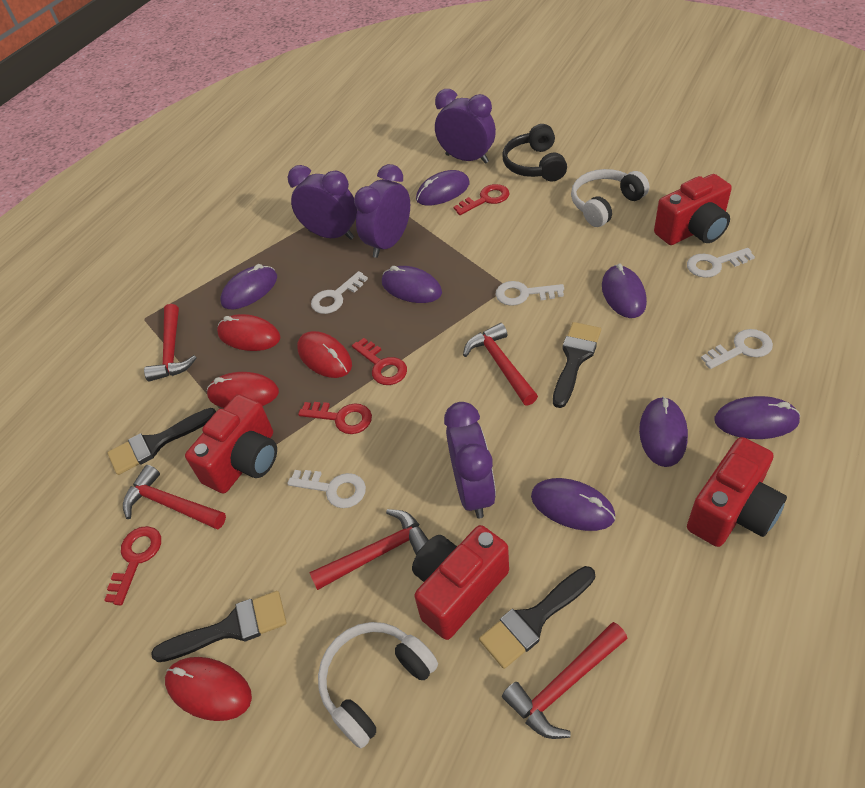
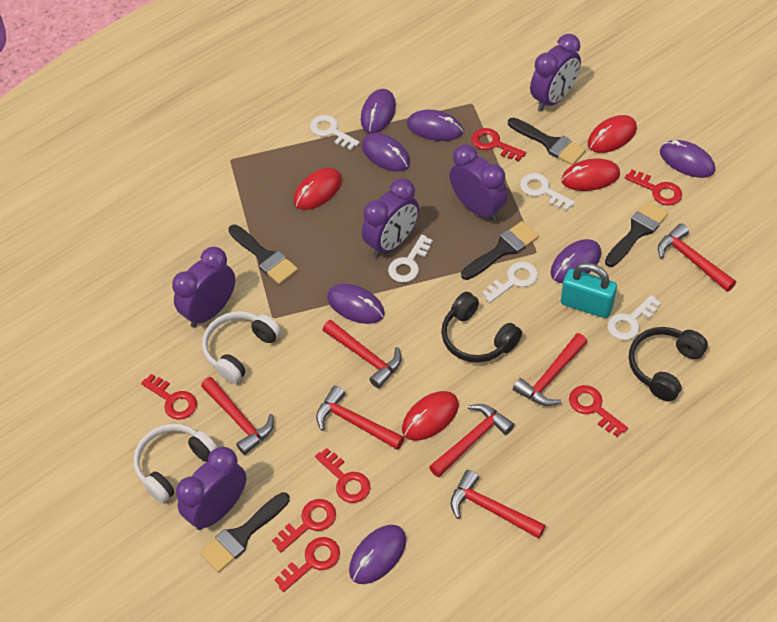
black brush: 4 -> 5
black headphones: 1 -> 2
purple clock: 4 -> 5
red camera: 4 -> 0
red hammer: 5 -> 7
red key: 4 -> 7
turquoise padlock: 0 -> 1

